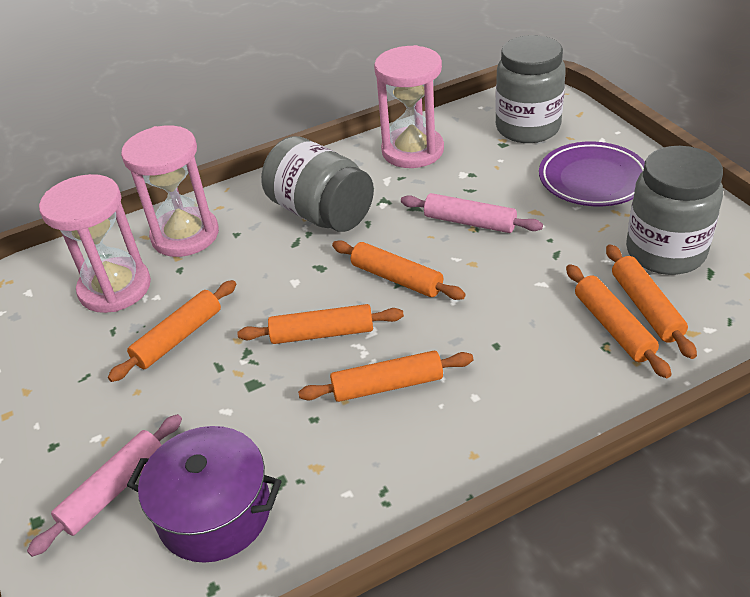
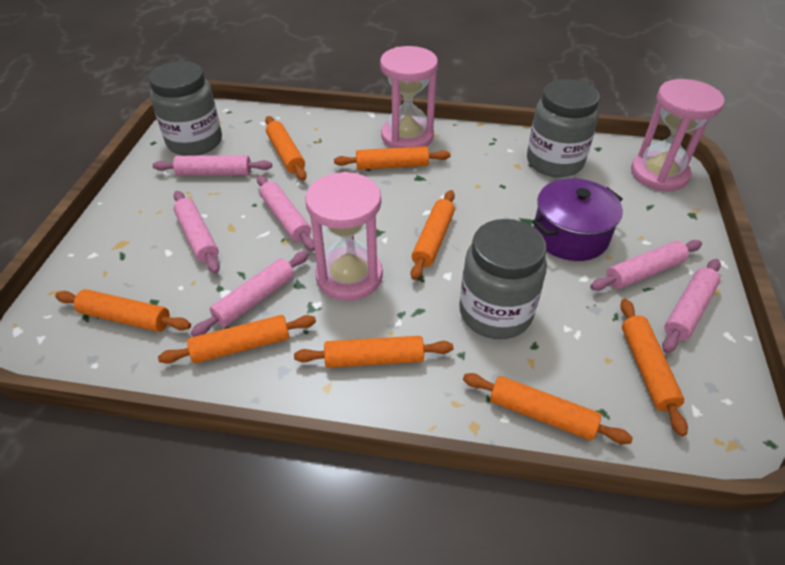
orange rolling pin: 6 -> 8
pink rolling pin: 2 -> 6
purple plate: 1 -> 0

